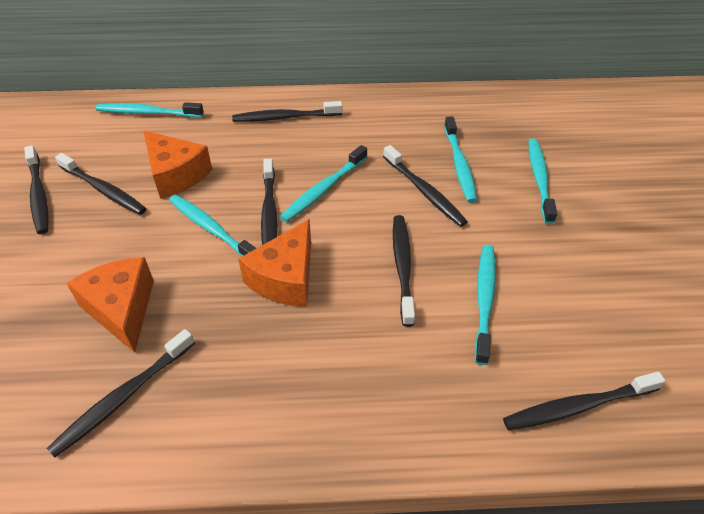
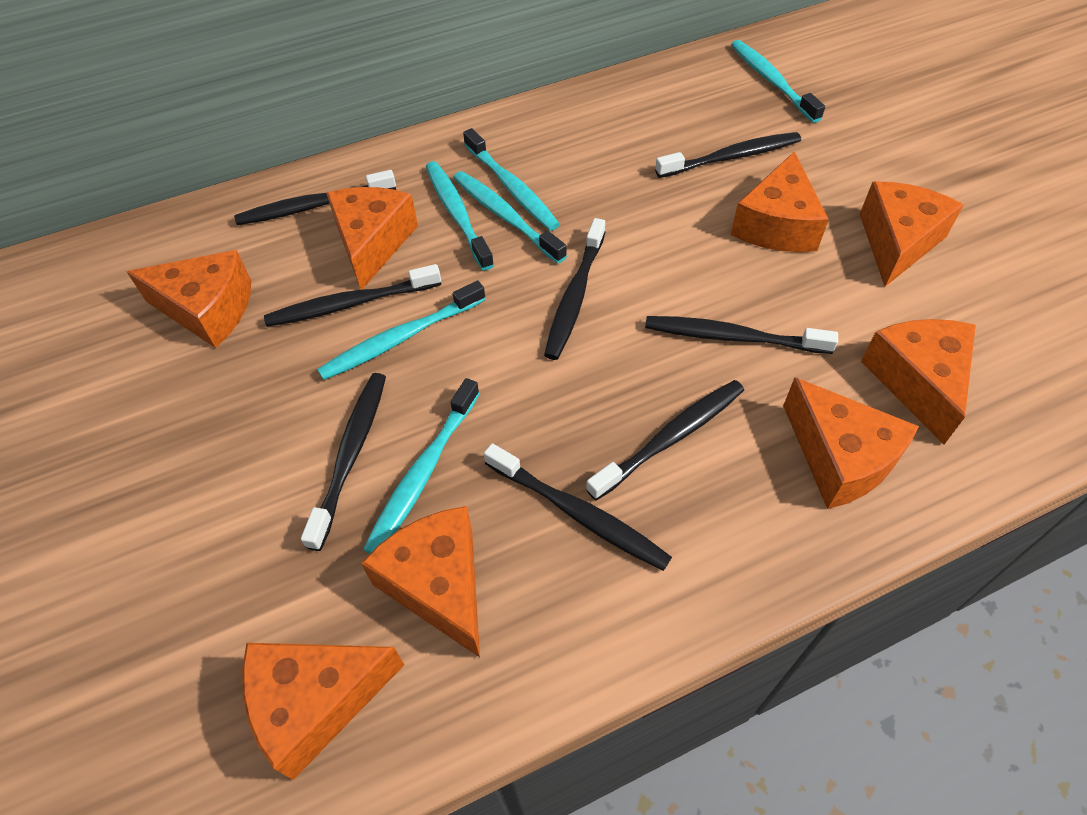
orange cheese: 3 -> 8

